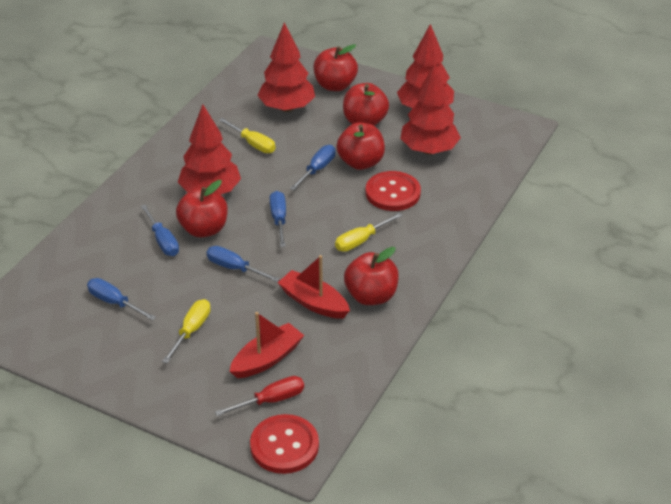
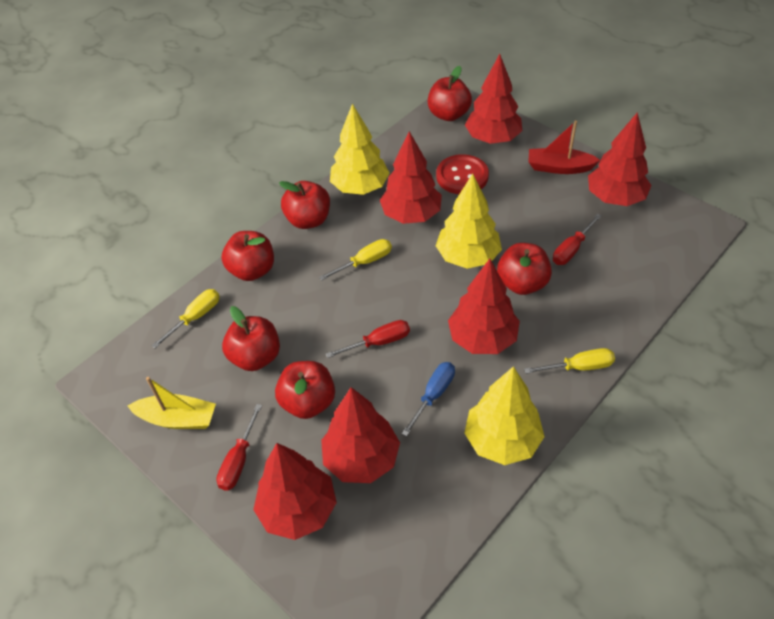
blue screwdriver: 5 -> 1
red apple: 5 -> 6
red boat: 2 -> 1
red button: 2 -> 1
red screwdriver: 1 -> 3
red tree: 4 -> 6
yellow boat: 0 -> 1
yellow tree: 0 -> 3

